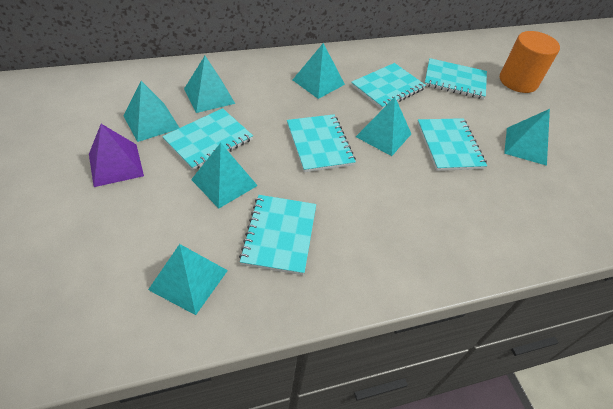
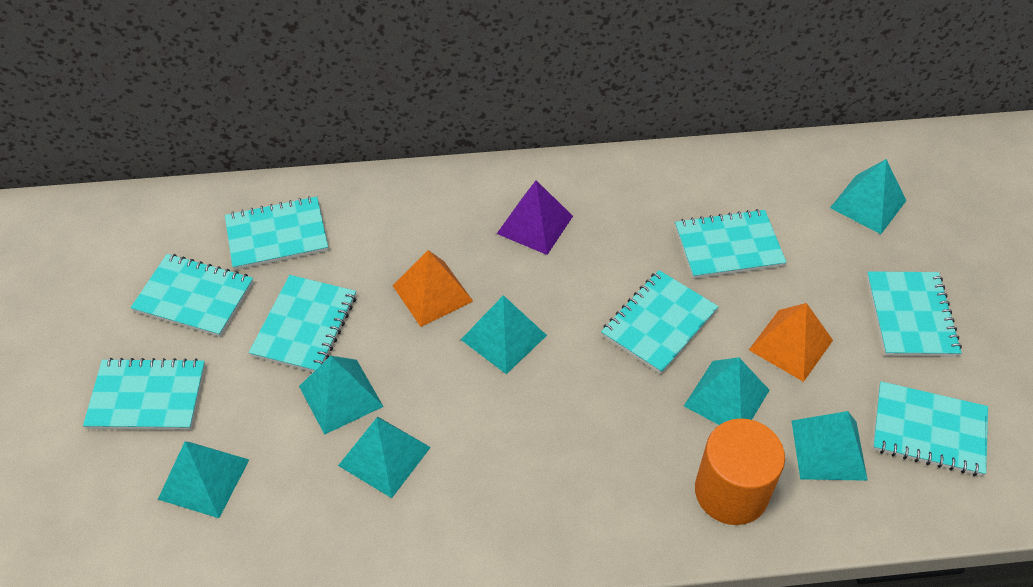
orange pyramid: 0 -> 2
turquoise notebook: 6 -> 8

